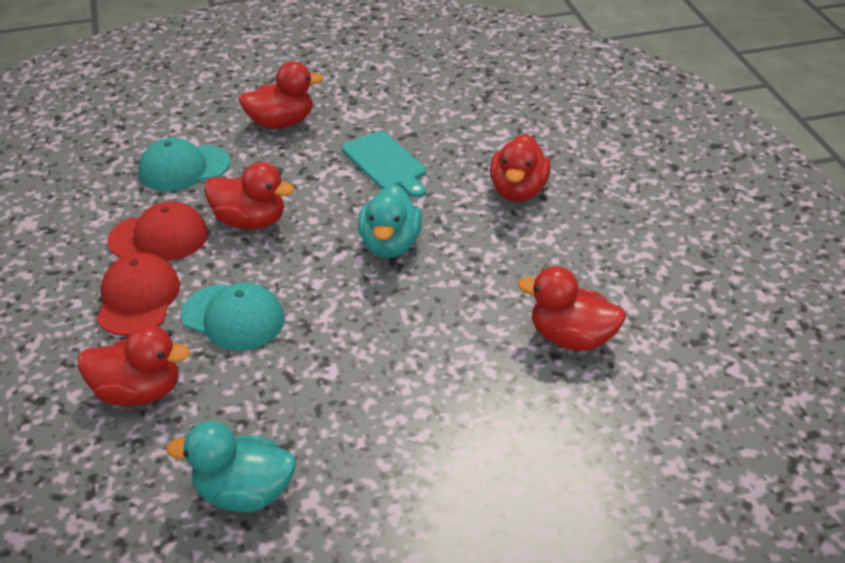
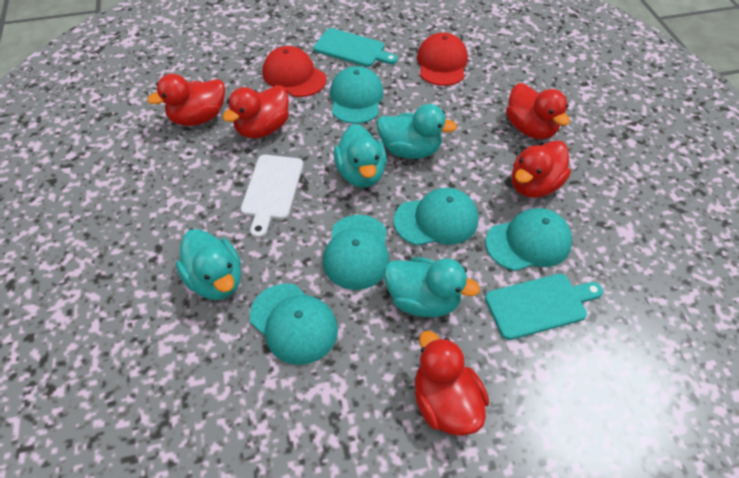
turquoise cap: 2 -> 5
turquoise cutting board: 1 -> 2
turquoise duck: 2 -> 4
white cutting board: 0 -> 1

